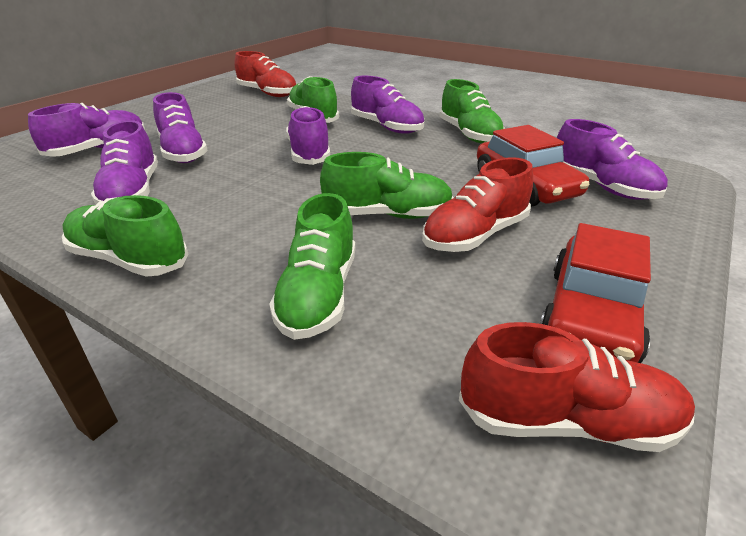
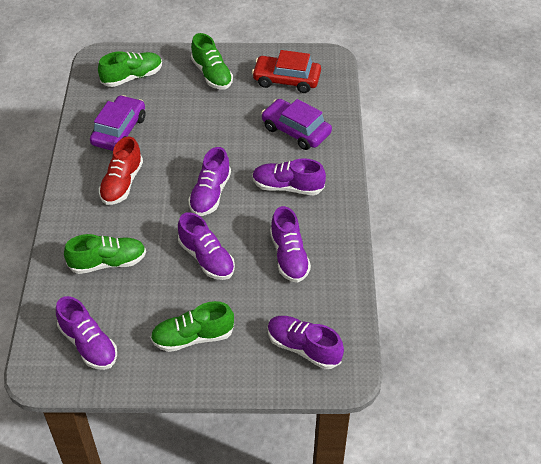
green shoe: 5 -> 4
purple car: 0 -> 2
red car: 2 -> 1
red shoe: 3 -> 1

